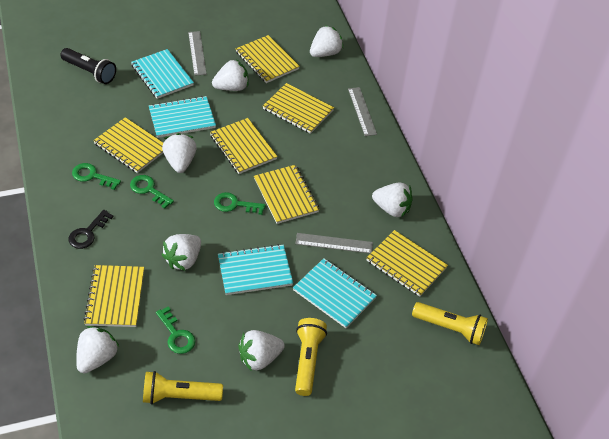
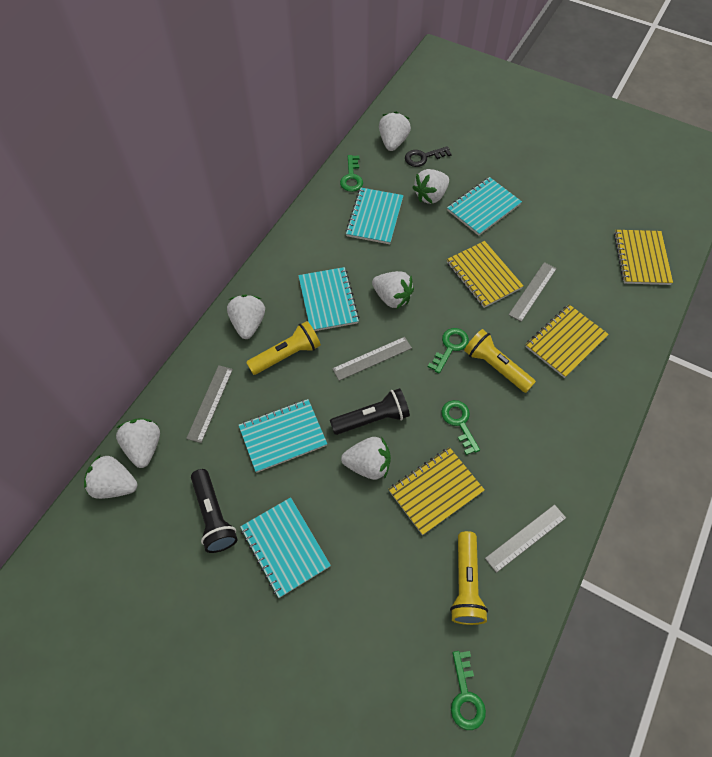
black flashlight: 1 -> 2
grey ruler: 3 -> 4
turquoise notebook: 4 -> 5
yellow notebook: 7 -> 4

